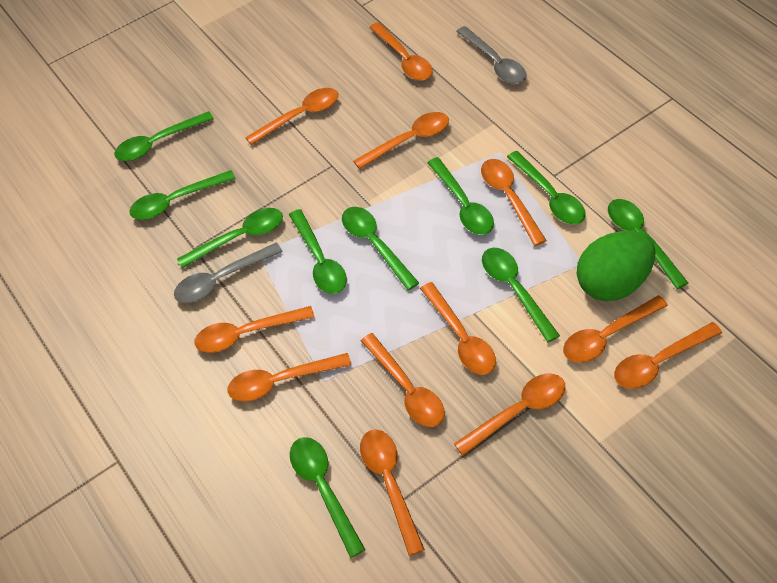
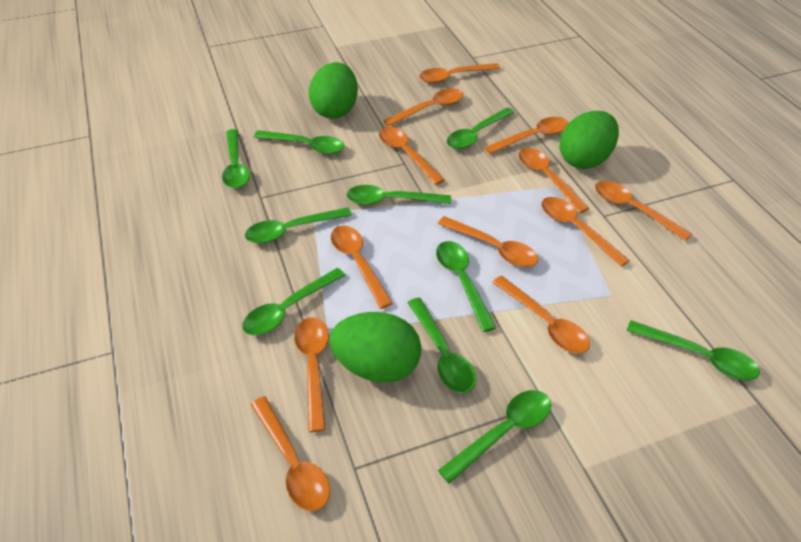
green egg: 1 -> 3
grey spoon: 2 -> 0

